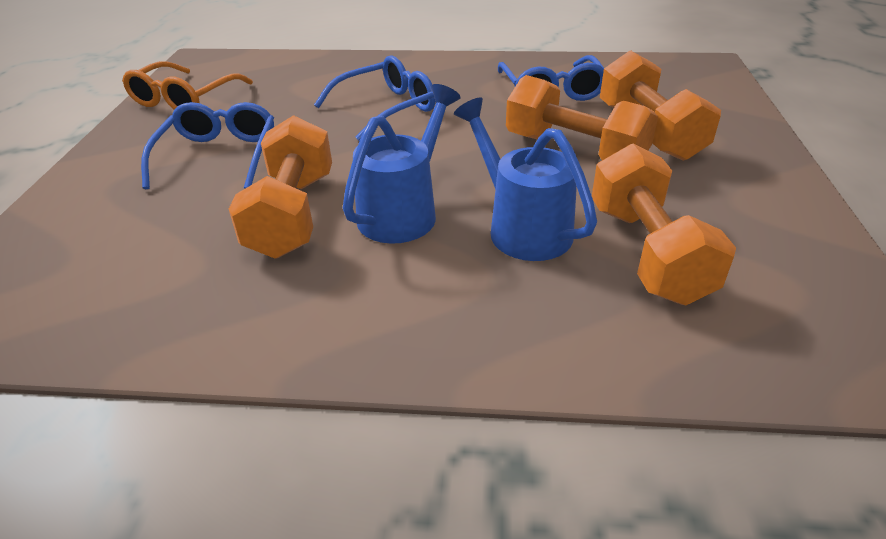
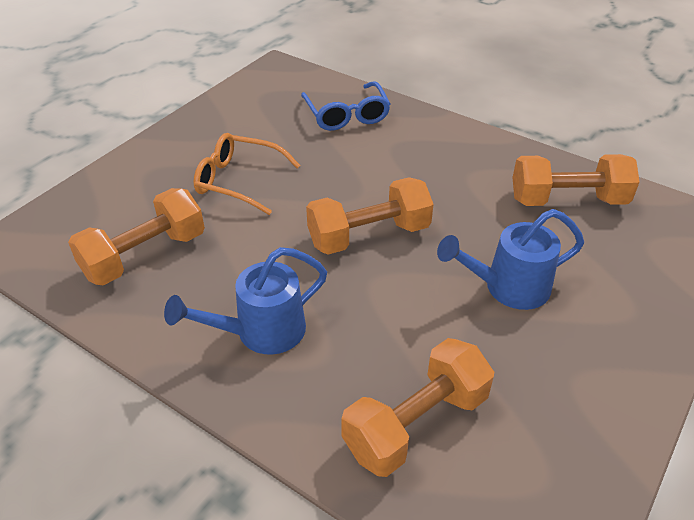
blue glasses: 3 -> 1

